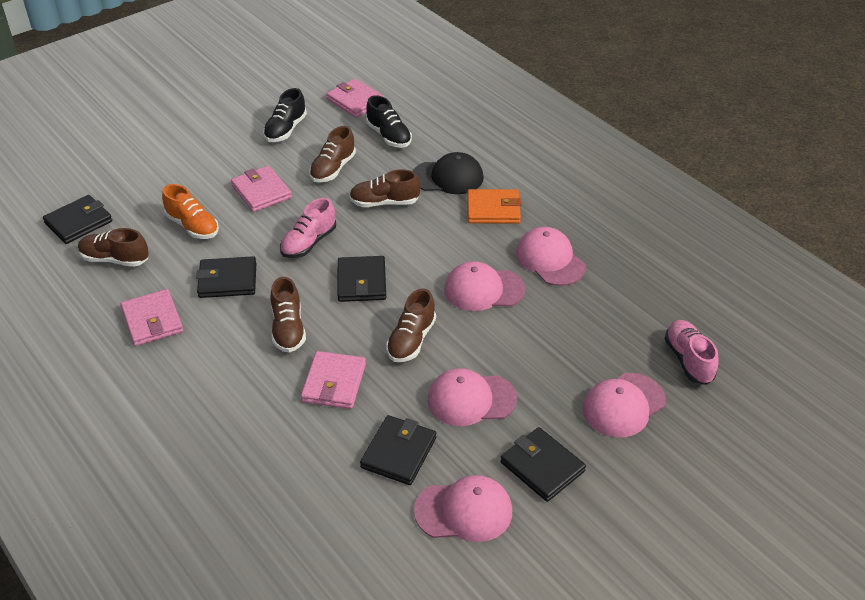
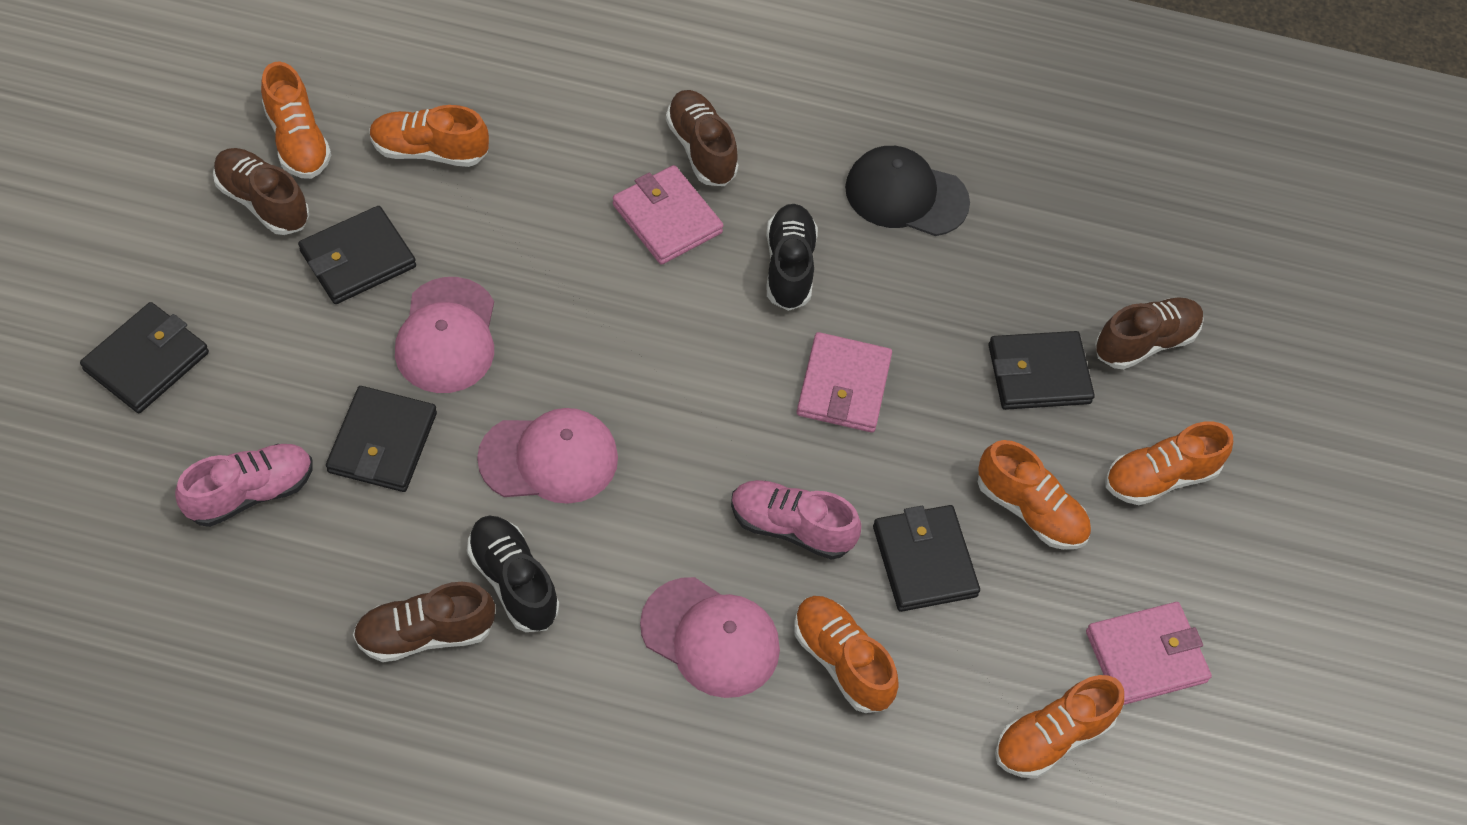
brown shoe: 5 -> 4
orange shoe: 1 -> 6
orange wallet: 1 -> 0
pink cap: 5 -> 3
pink wallet: 4 -> 3

